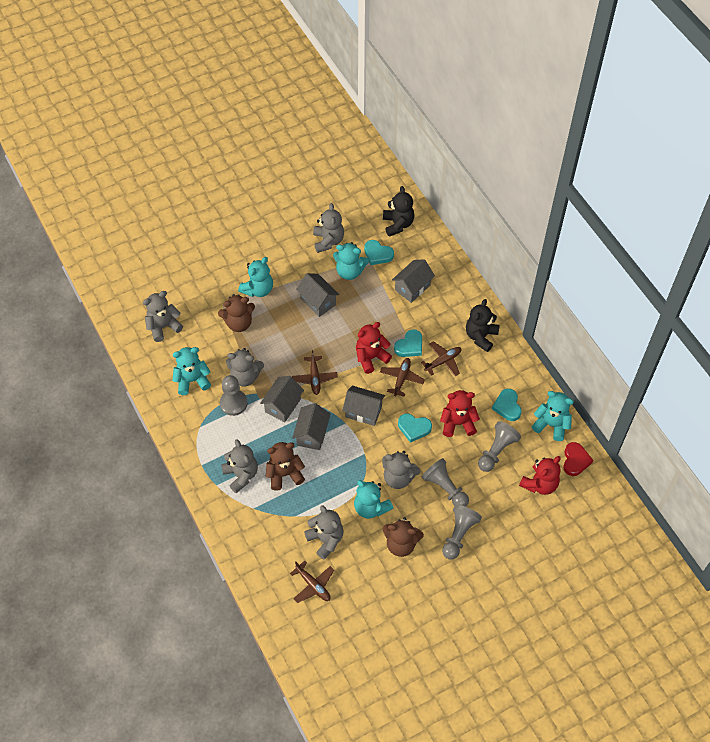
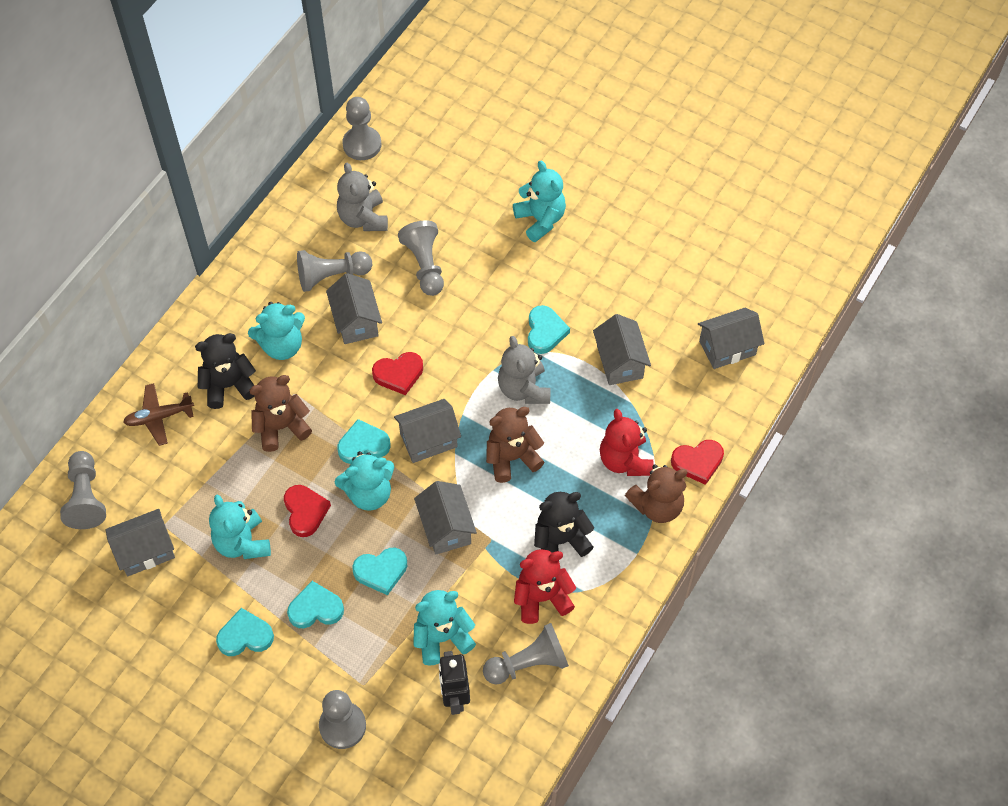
black robot: 0 -> 1
brown plane: 4 -> 1
grey house: 5 -> 6
grey pawn: 4 -> 6
grey teddy bear: 6 -> 2
red heart: 1 -> 3
red teddy bear: 3 -> 2
turquoise heart: 4 -> 5

